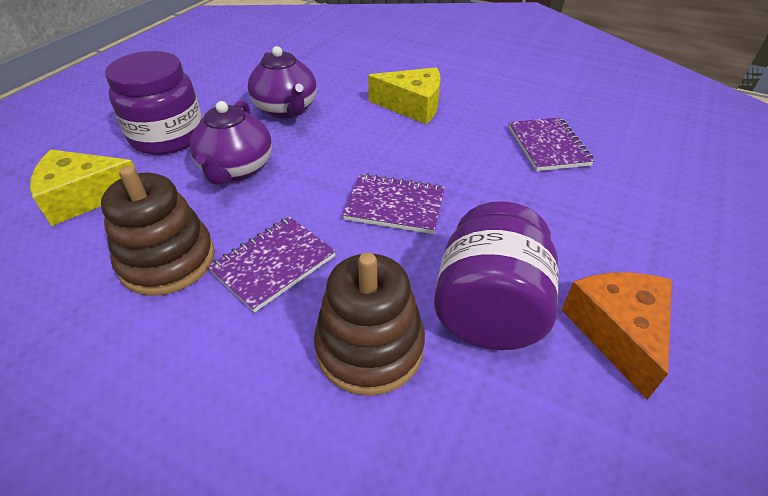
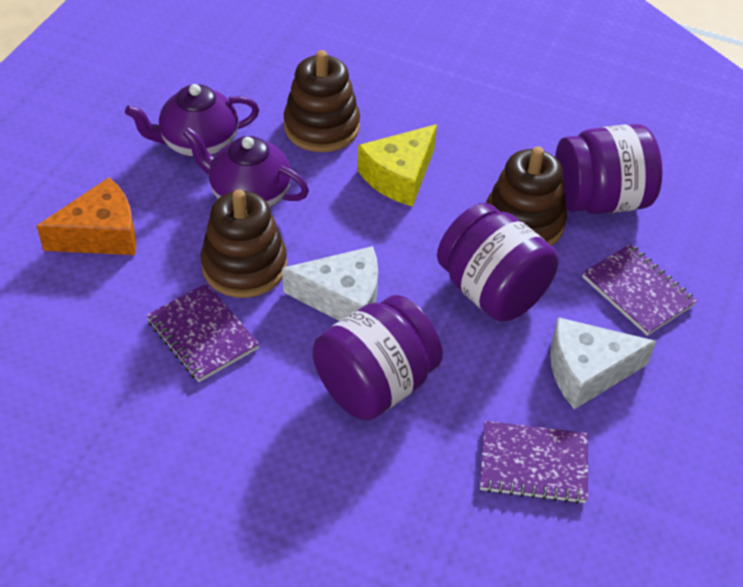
brown stacking toy: 2 -> 3
purple jar: 2 -> 3
white cheese: 0 -> 2
yellow cheese: 2 -> 1

